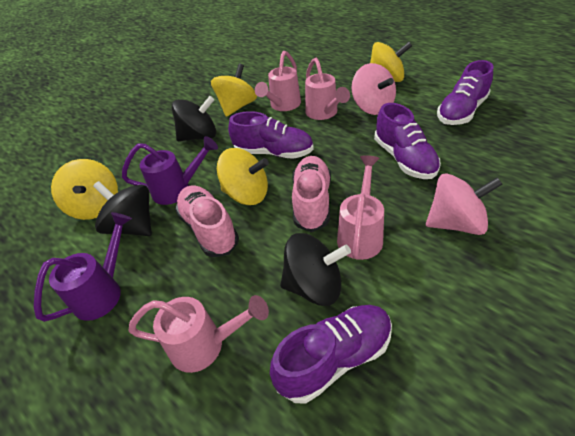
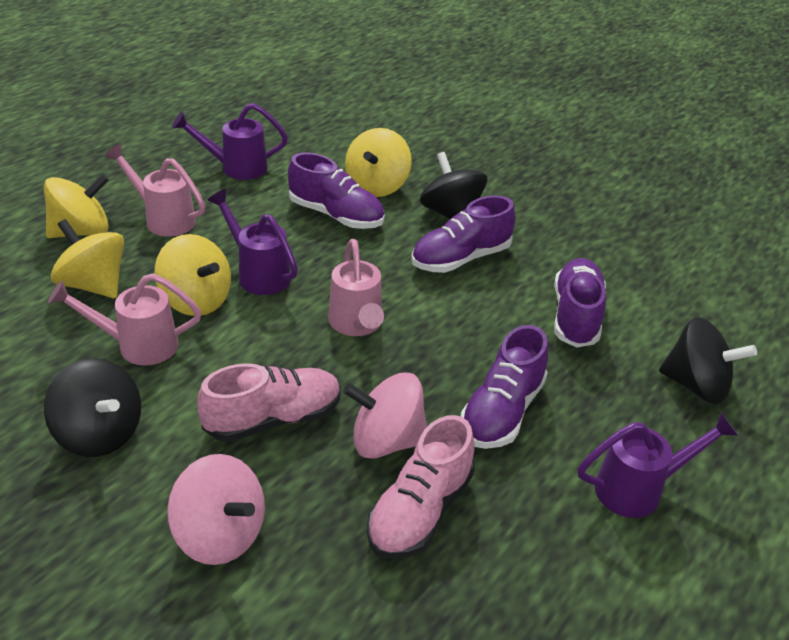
pink watering can: 4 -> 3
purple watering can: 2 -> 3

